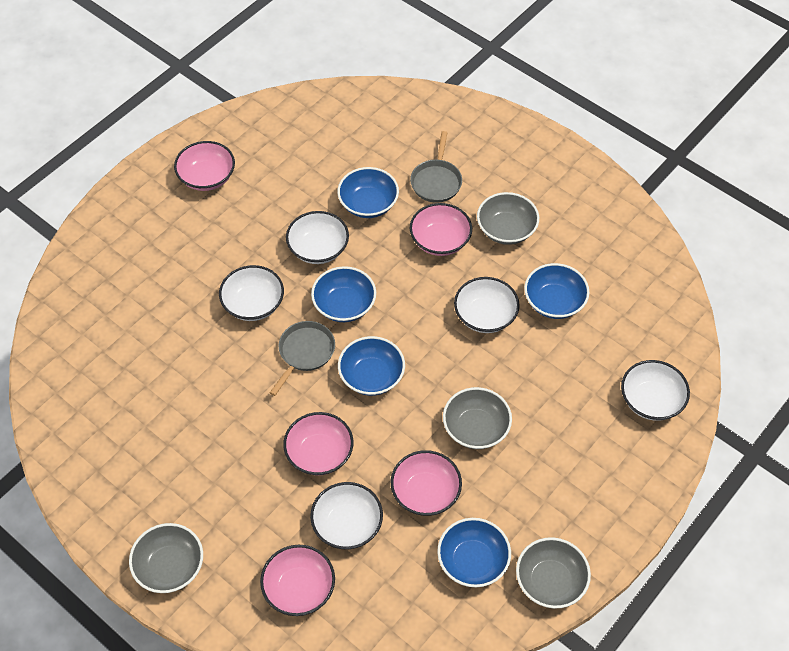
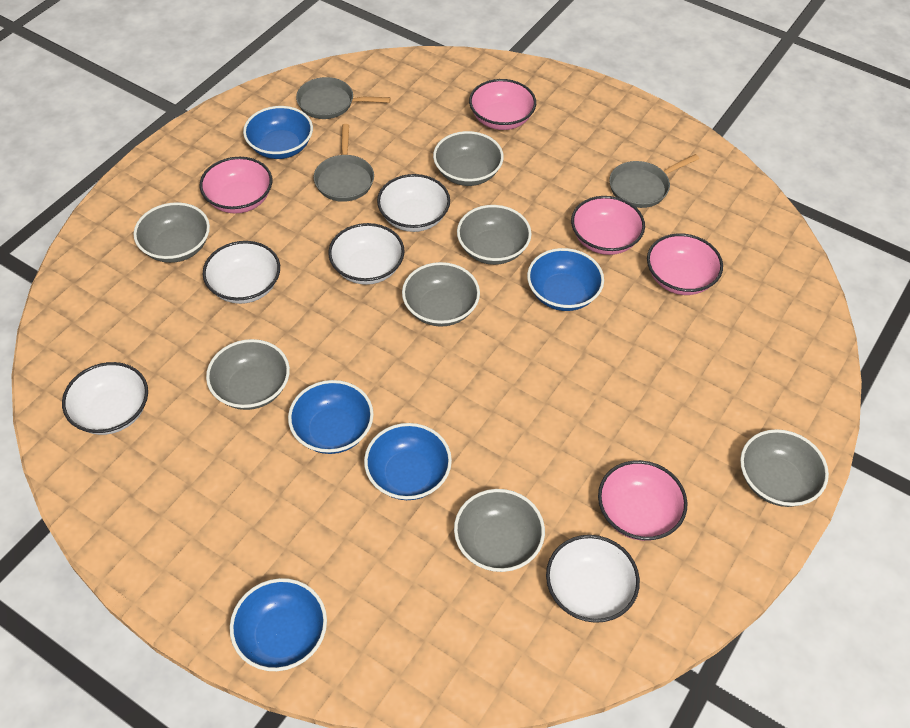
grey bowl: 4 -> 7
grey pan: 2 -> 3

